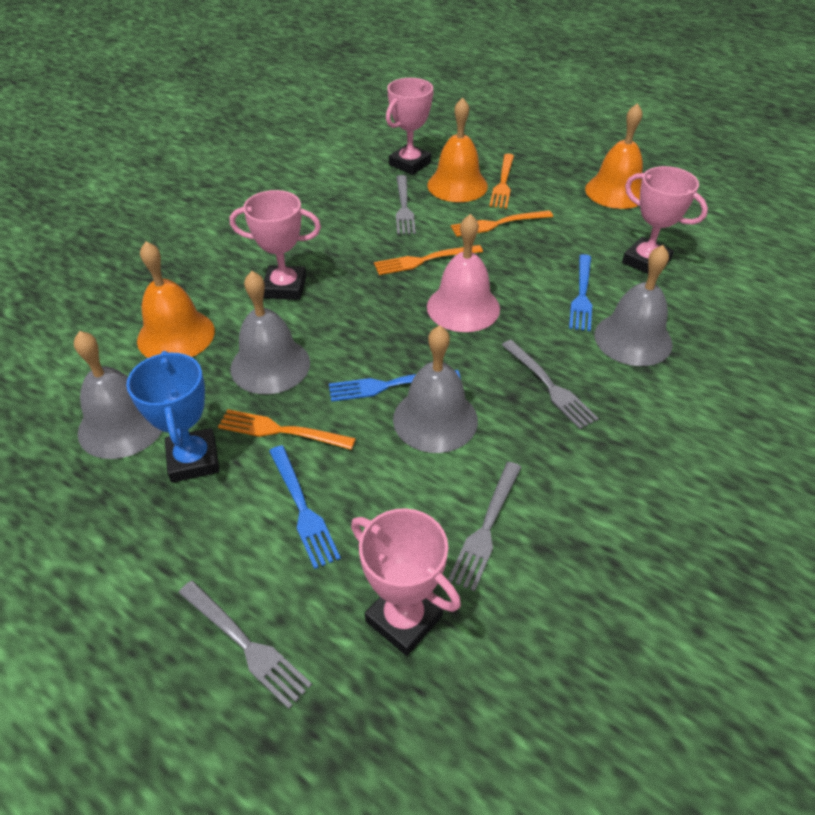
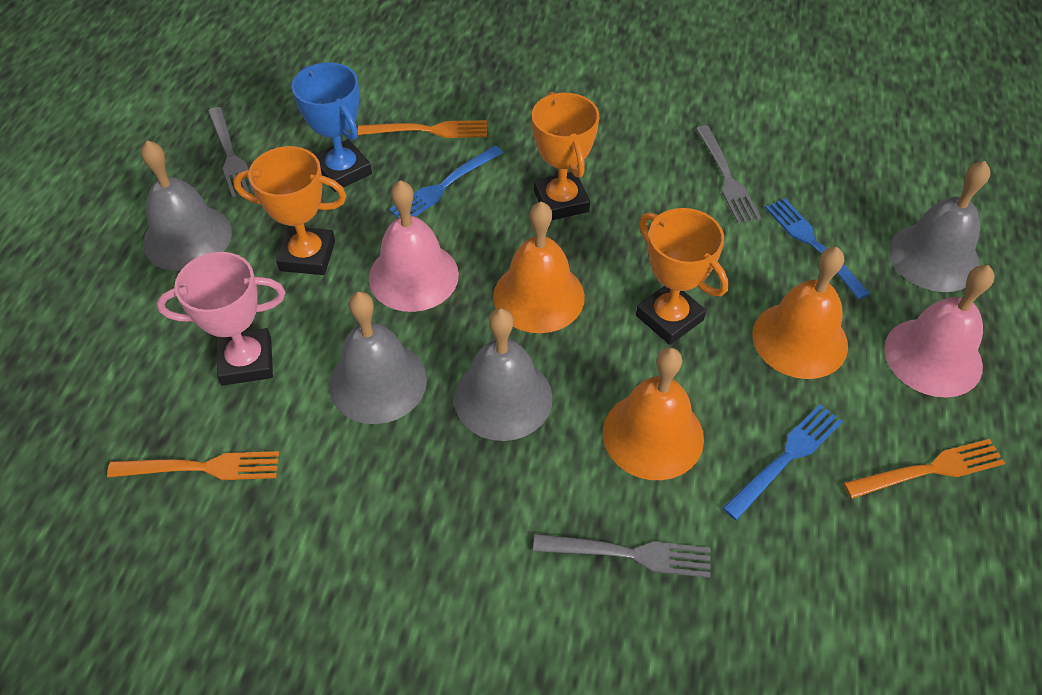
grey fork: 4 -> 3
orange fork: 4 -> 3
orange trophy: 0 -> 3
pink bell: 1 -> 2
pink trophy: 4 -> 1

